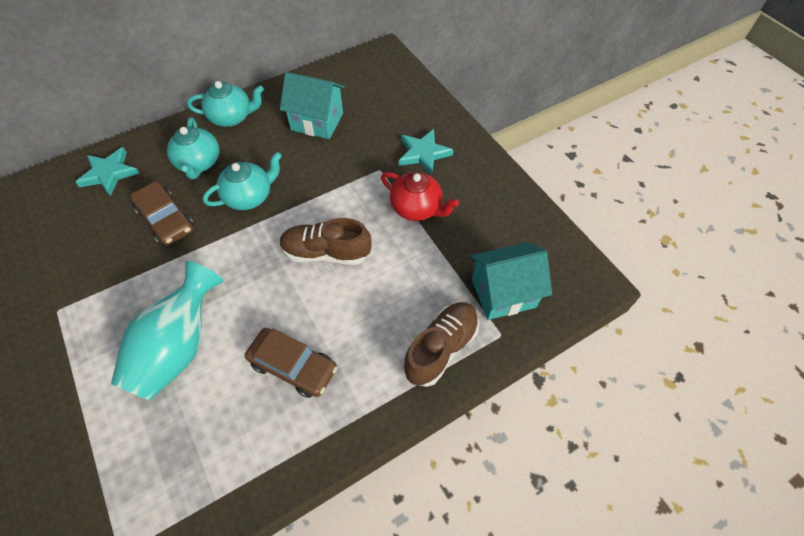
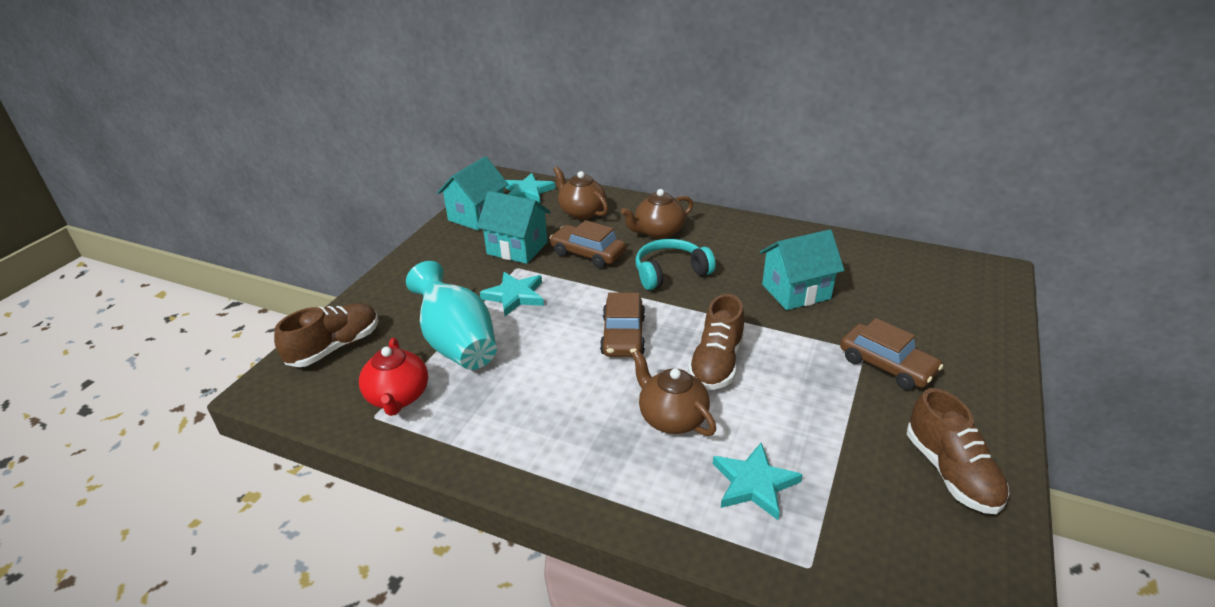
brown car: 2 -> 3
brown shoe: 2 -> 3
brown teapot: 0 -> 3
turquoise headphones: 0 -> 1
turquoise house: 2 -> 3
turquoise star: 2 -> 3
turquoise teapot: 3 -> 0

